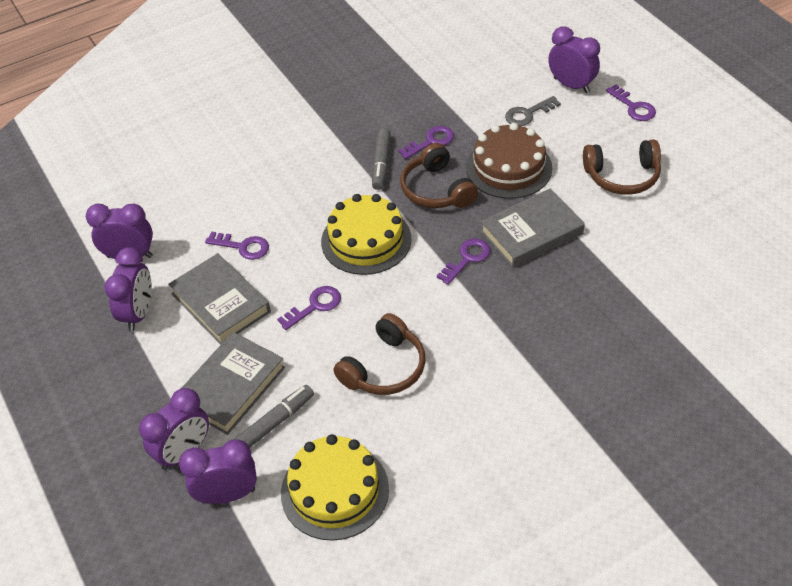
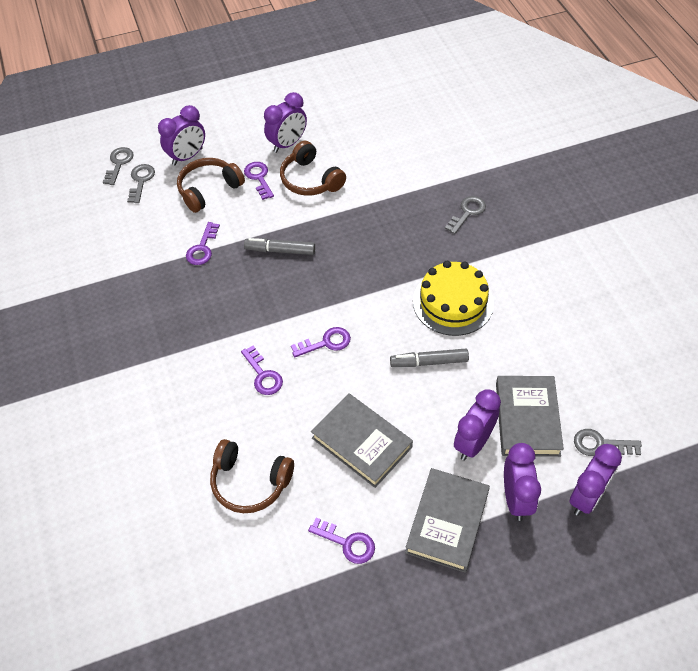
brown cake: 1 -> 0
grey key: 1 -> 4
yellow cake: 2 -> 1

